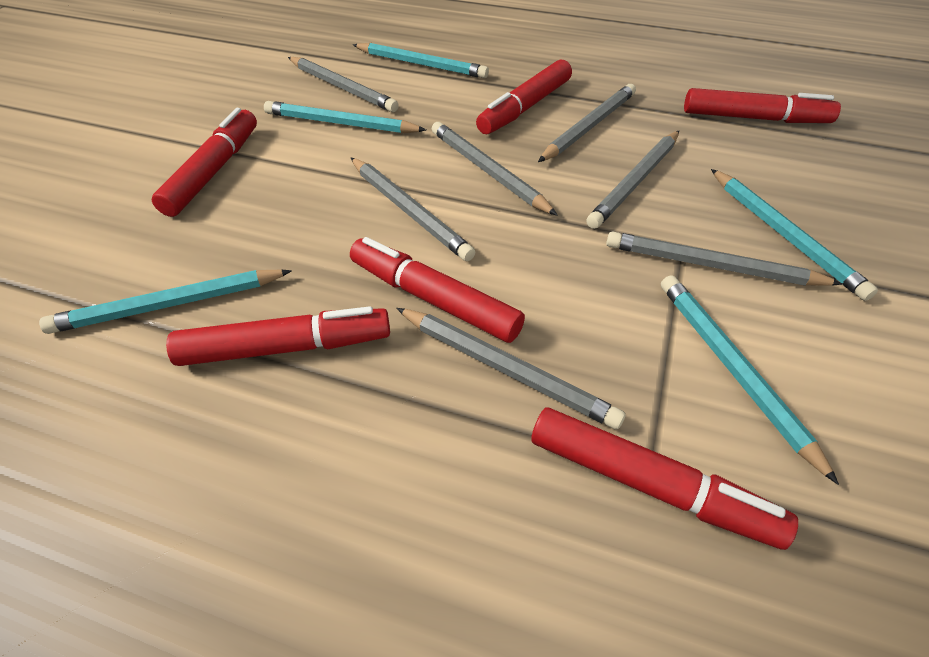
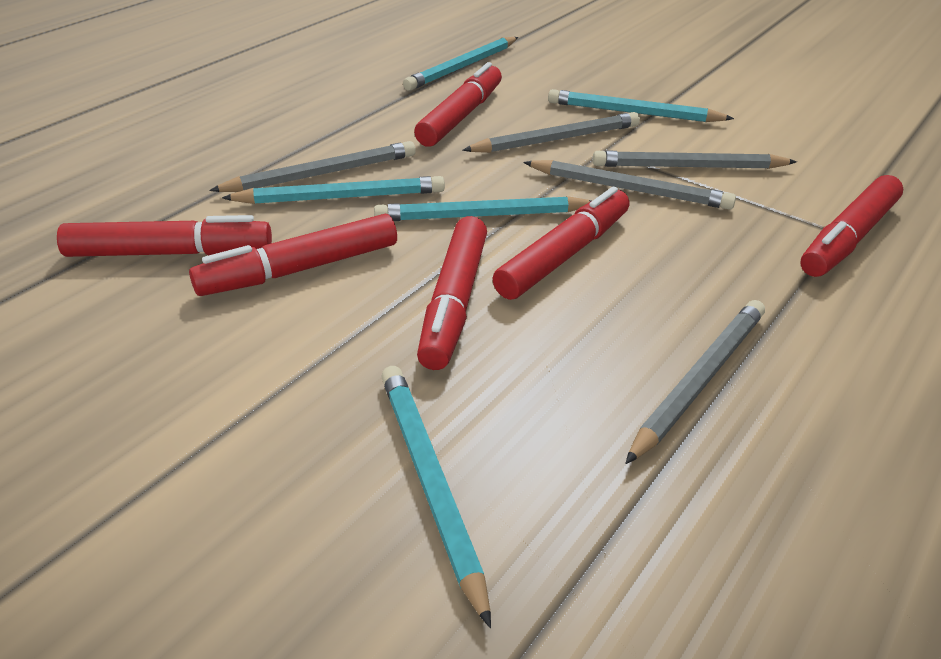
grey pencil: 7 -> 5

